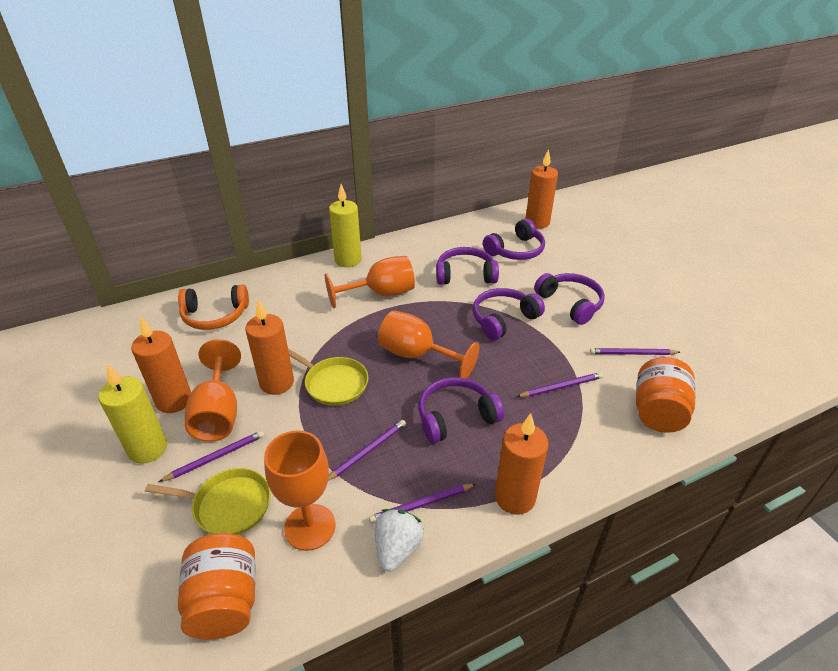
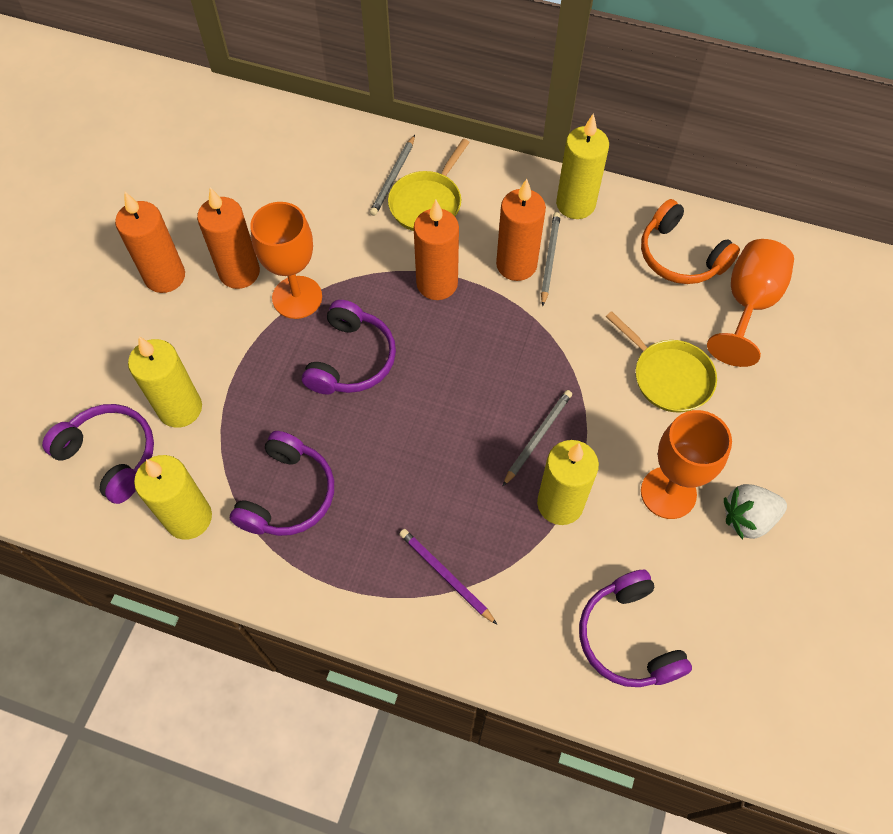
grey pencil: 0 -> 3
orange goblet: 4 -> 3
orange jar: 2 -> 0
purple headphones: 5 -> 4
purple pencil: 5 -> 1
yellow candle: 2 -> 4

